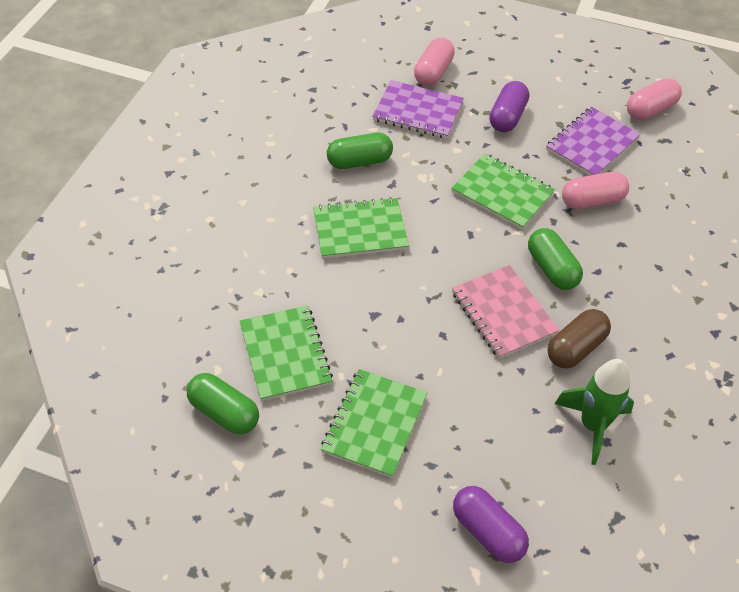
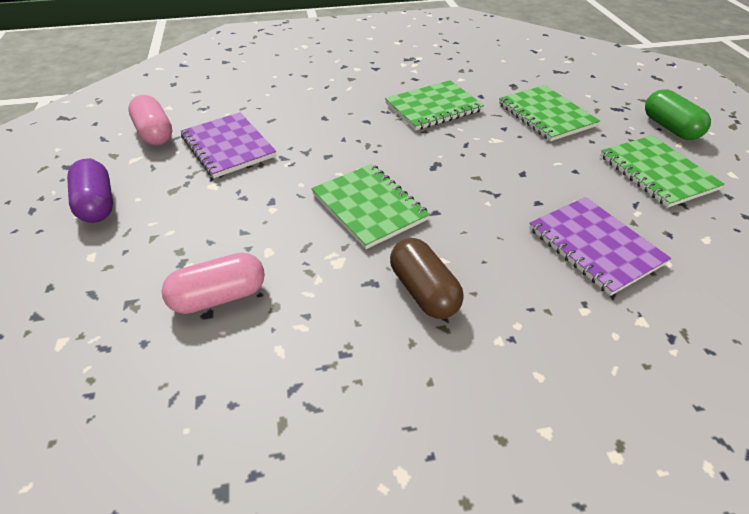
green capsule: 3 -> 1
green rocket: 1 -> 0
pink capsule: 3 -> 2
pink notebook: 1 -> 0
purple capsule: 2 -> 1

